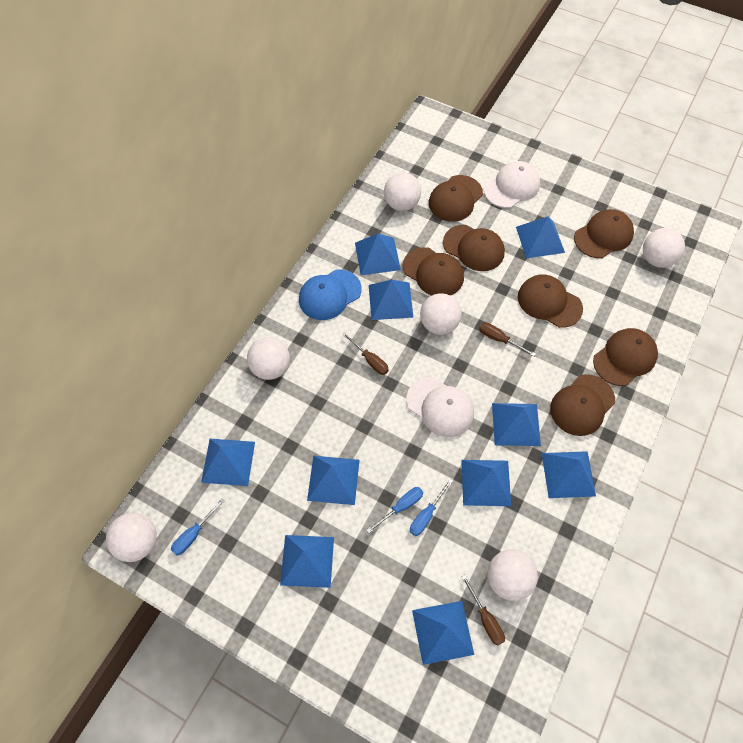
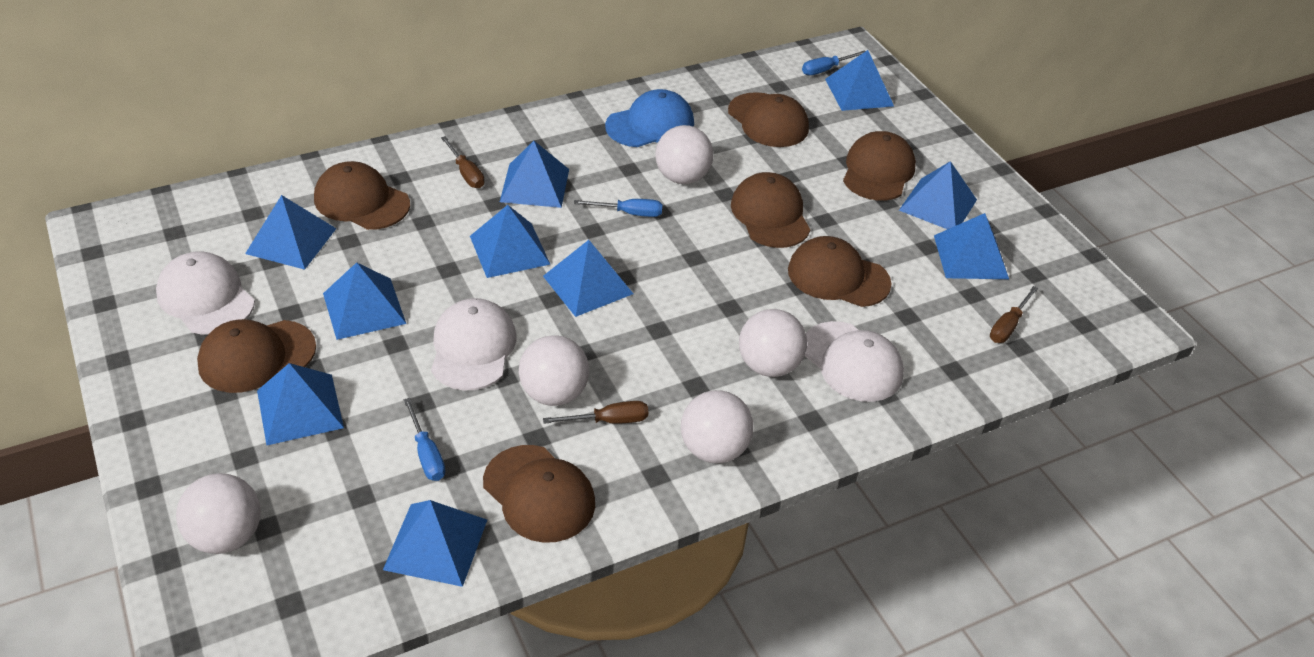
white ball: 6 -> 5
white cap: 2 -> 3

